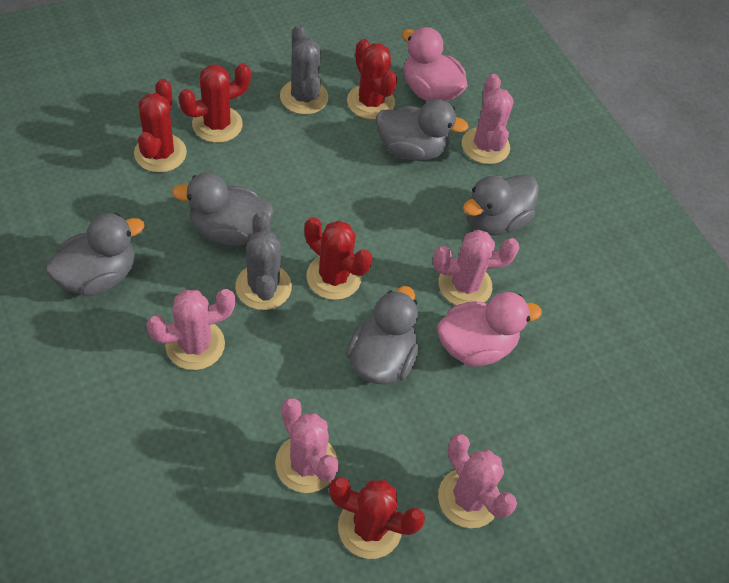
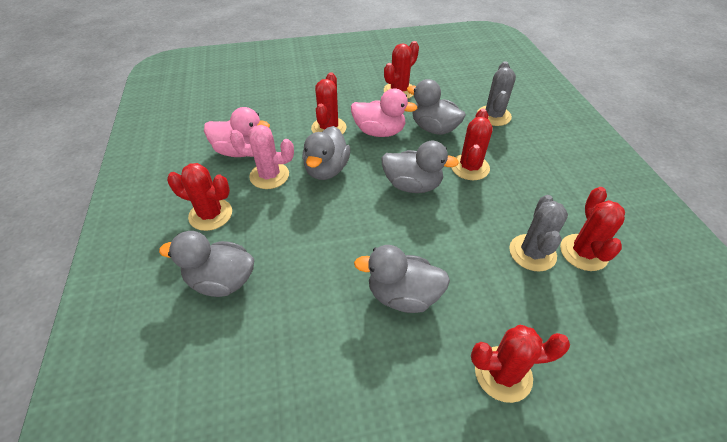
pink cactus: 5 -> 1
red cactus: 5 -> 6

